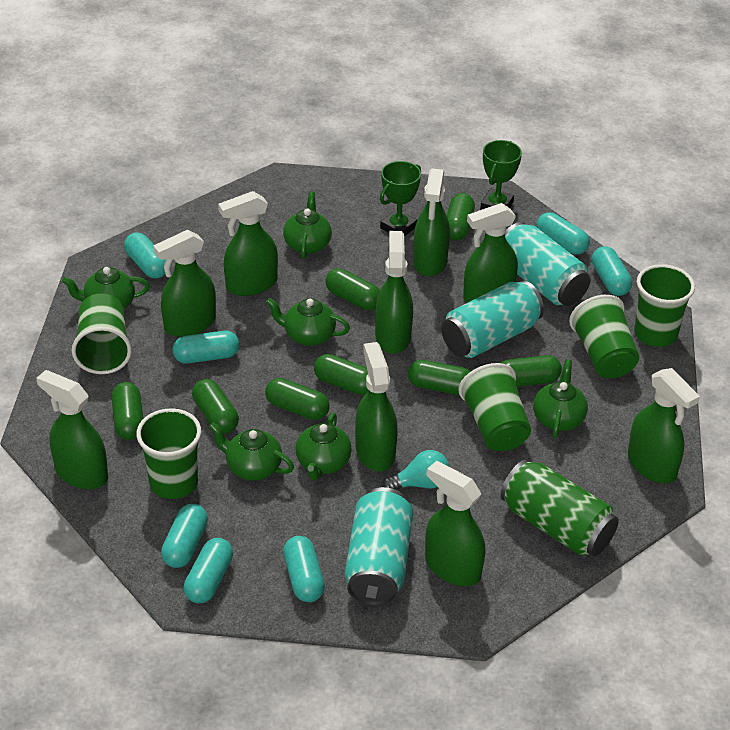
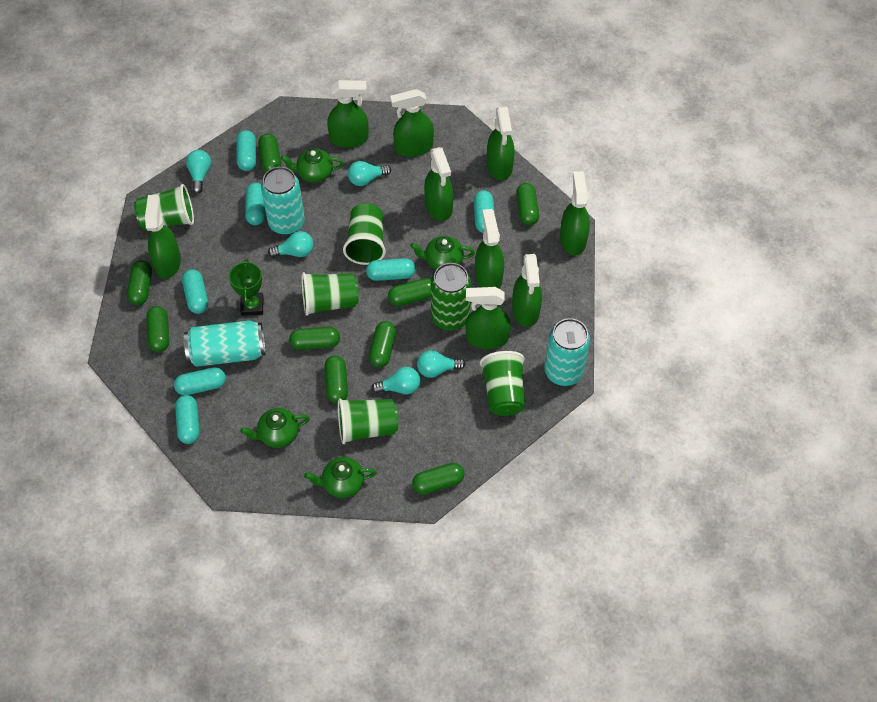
green capsule: 8 -> 9
green teapot: 6 -> 4
green trophy: 2 -> 1
turquoise light bulb: 1 -> 5

